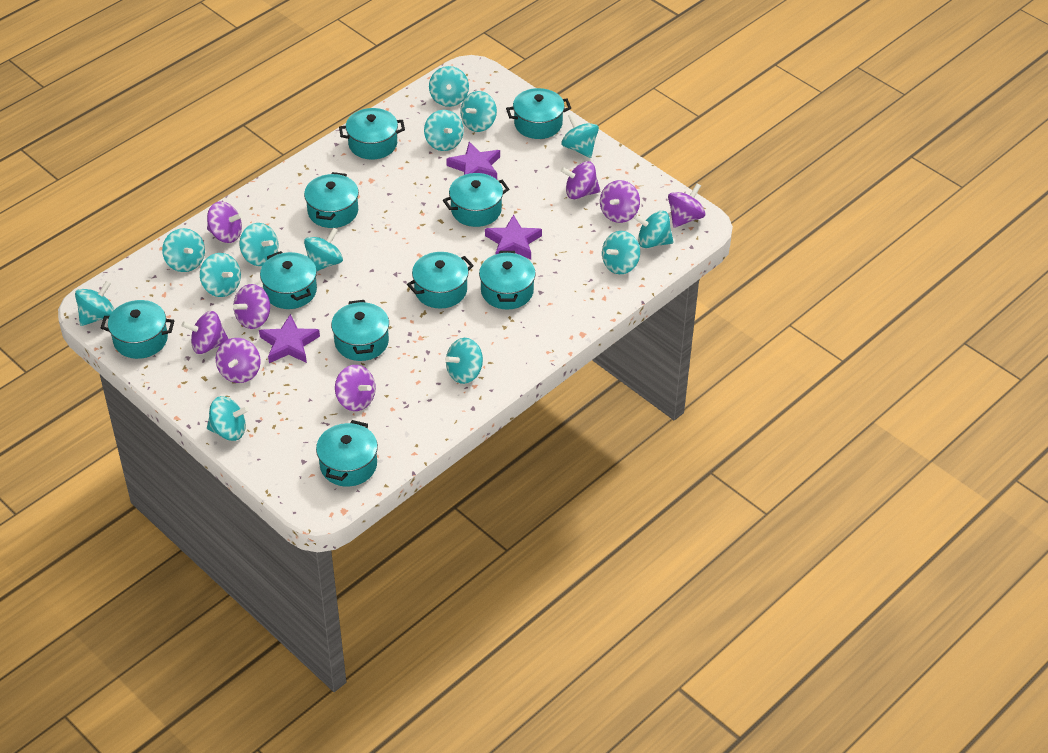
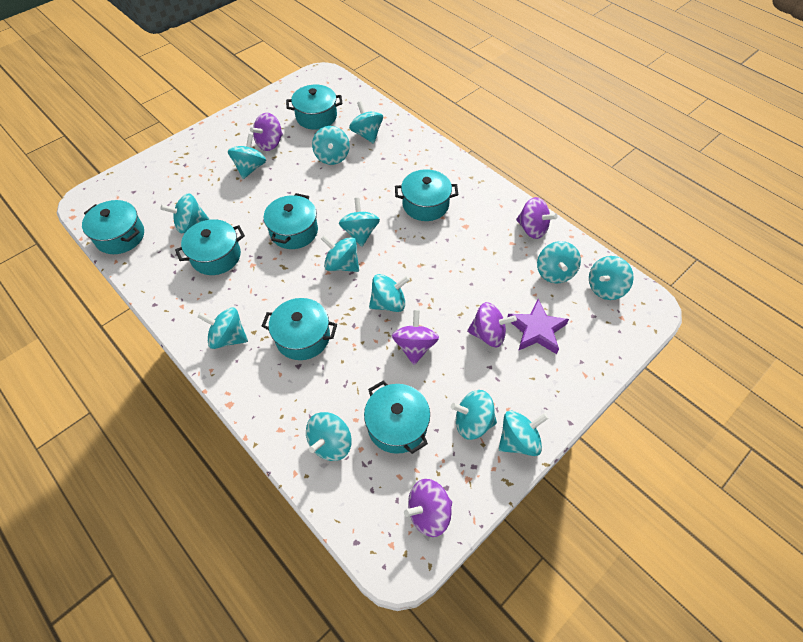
purple spinning top: 8 -> 5
purple star: 3 -> 1
turquoise pot: 10 -> 7

